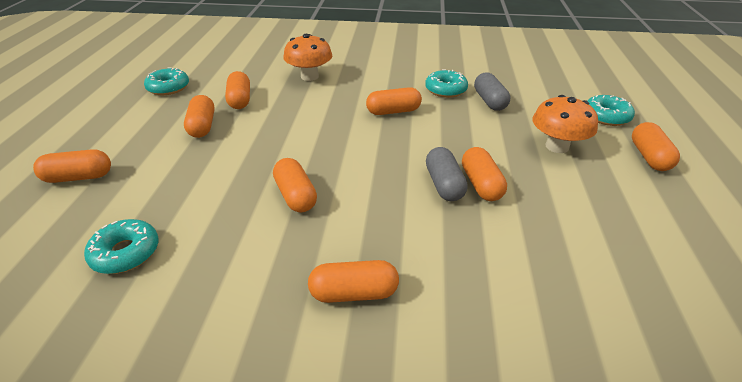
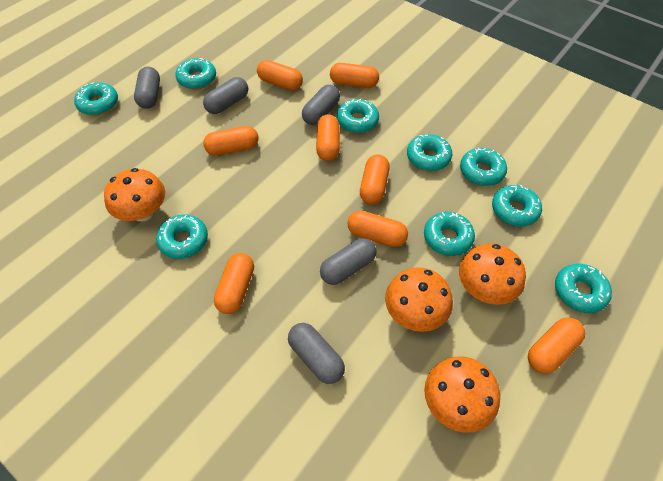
grey capsule: 2 -> 5
orange mushroom: 2 -> 4
turquoise donut: 4 -> 9

